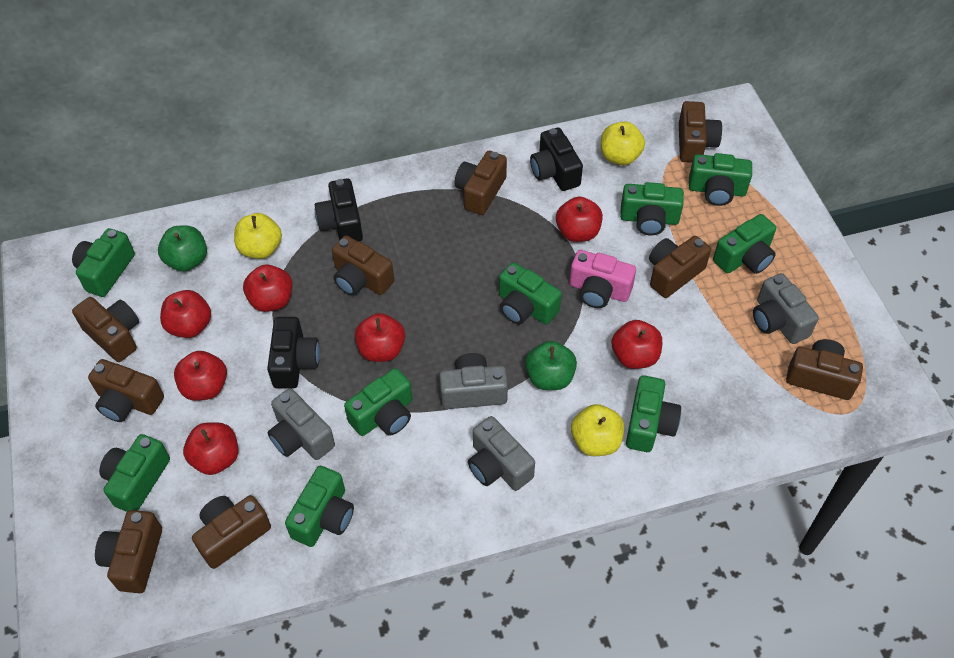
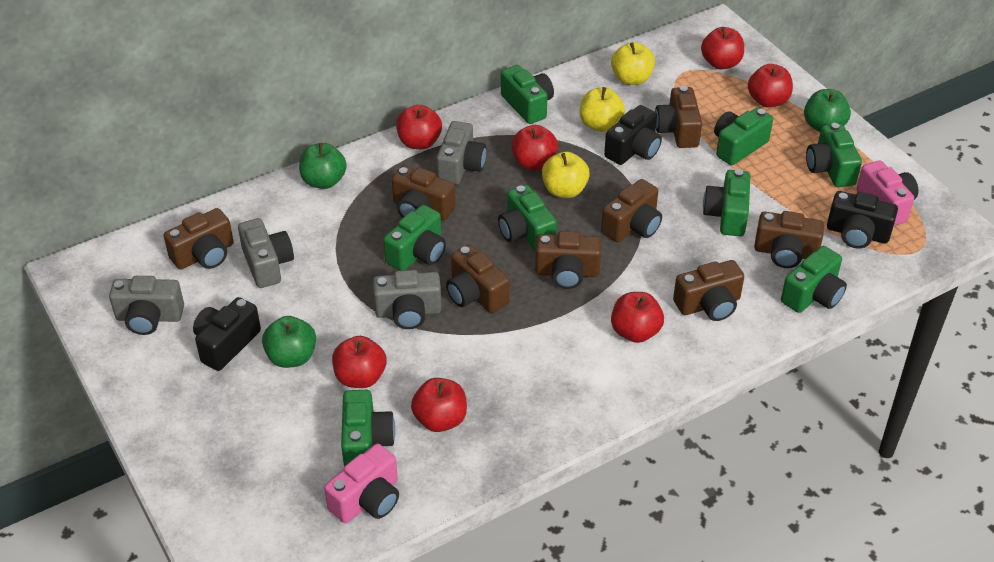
brown camera: 9 -> 8
green apple: 2 -> 3
green camera: 9 -> 8
pink camera: 1 -> 2

